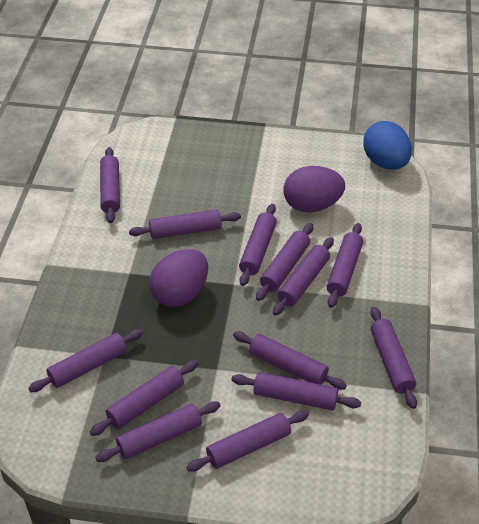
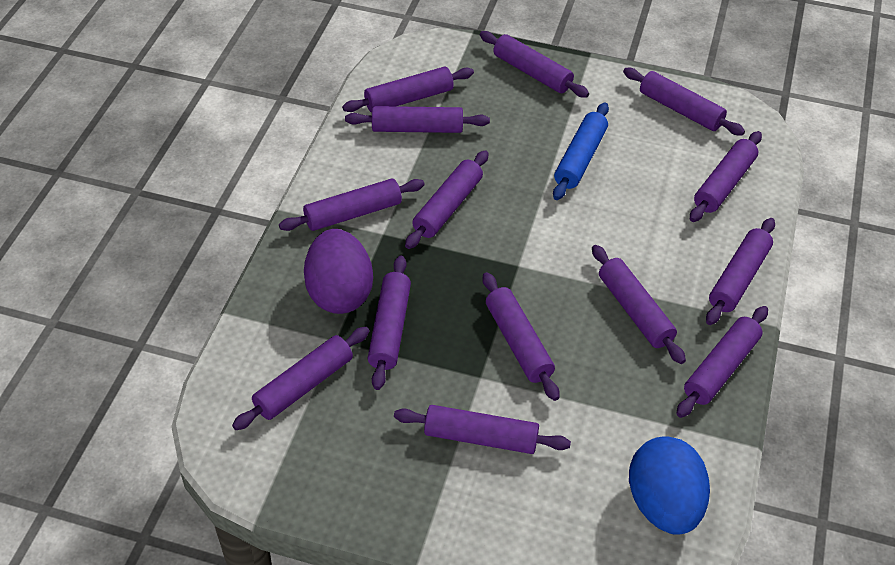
blue rolling pin: 0 -> 1
purple egg: 2 -> 1
purple rolling pin: 13 -> 14

